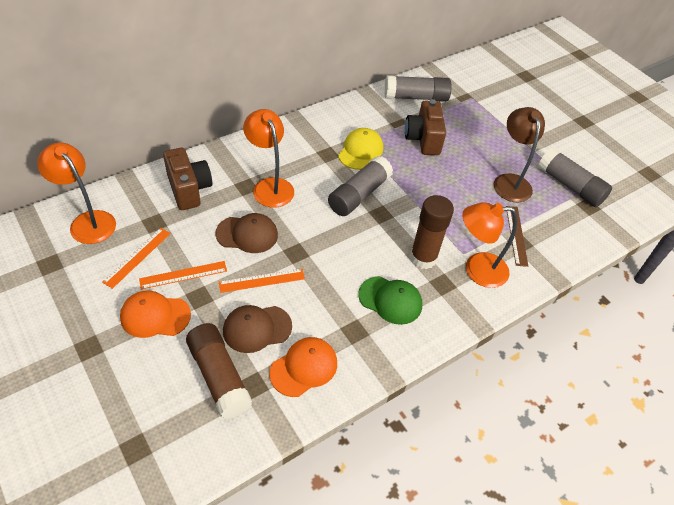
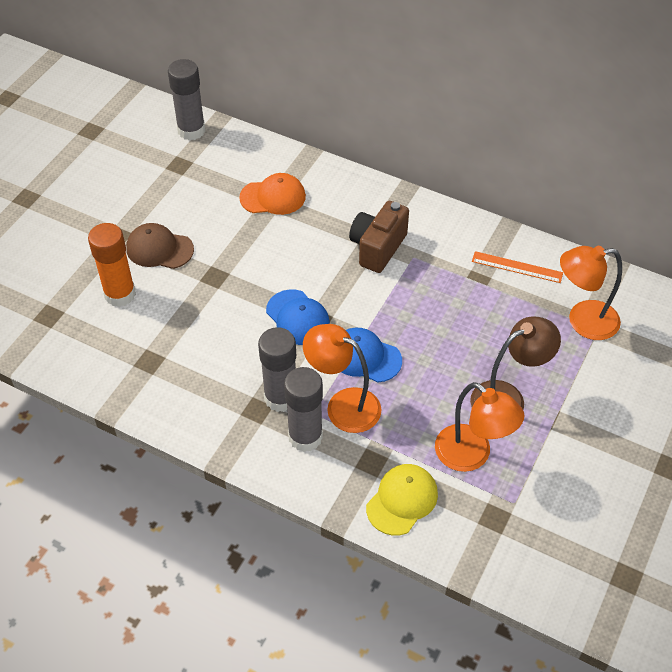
blue cap: 0 -> 2
brown camera: 2 -> 1
brown cap: 2 -> 1
brown glue stick: 2 -> 0
brown ruler: 1 -> 0
green cap: 1 -> 0
orange cap: 2 -> 1
orange glue stick: 0 -> 1
orange ruler: 3 -> 1

